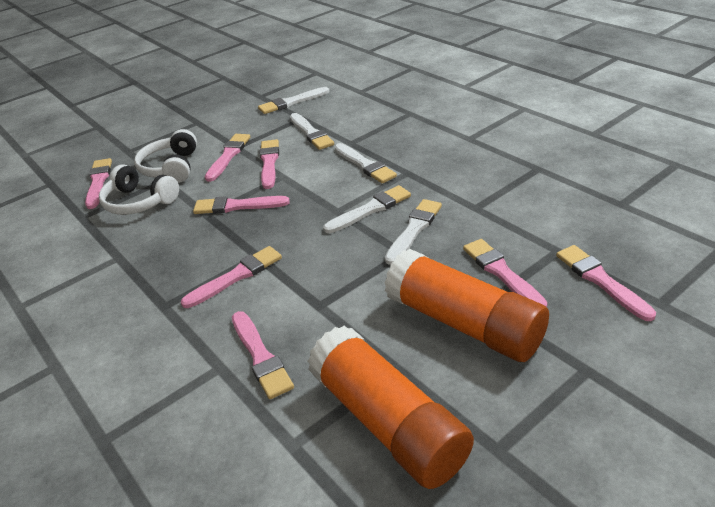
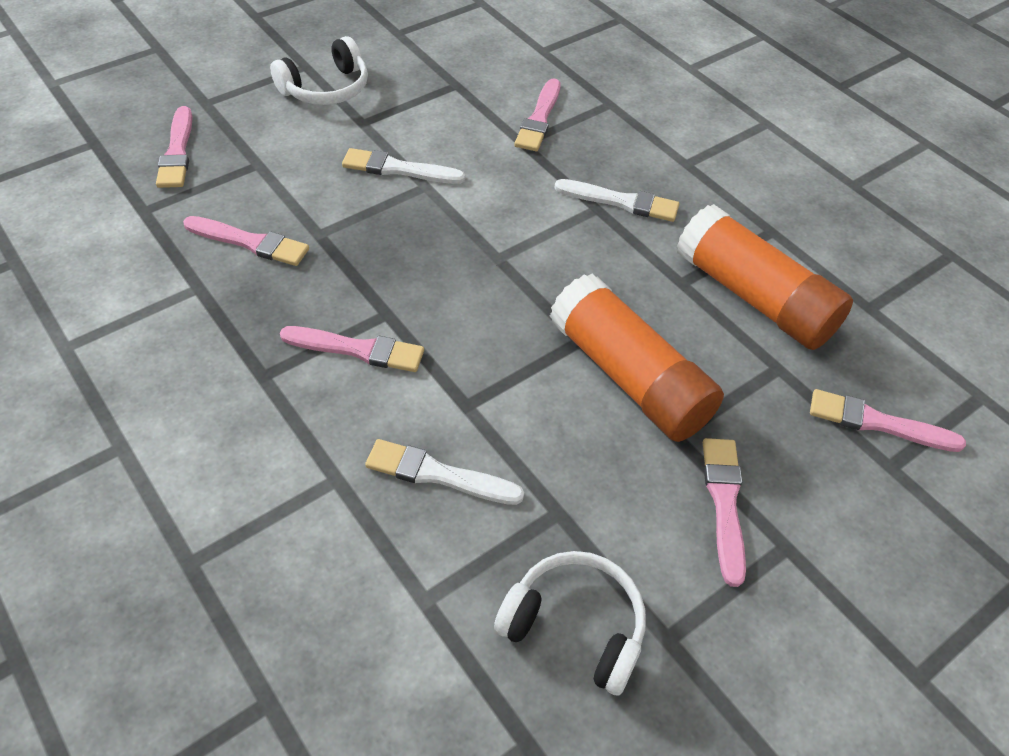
pink brush: 8 -> 6
white brush: 5 -> 3

